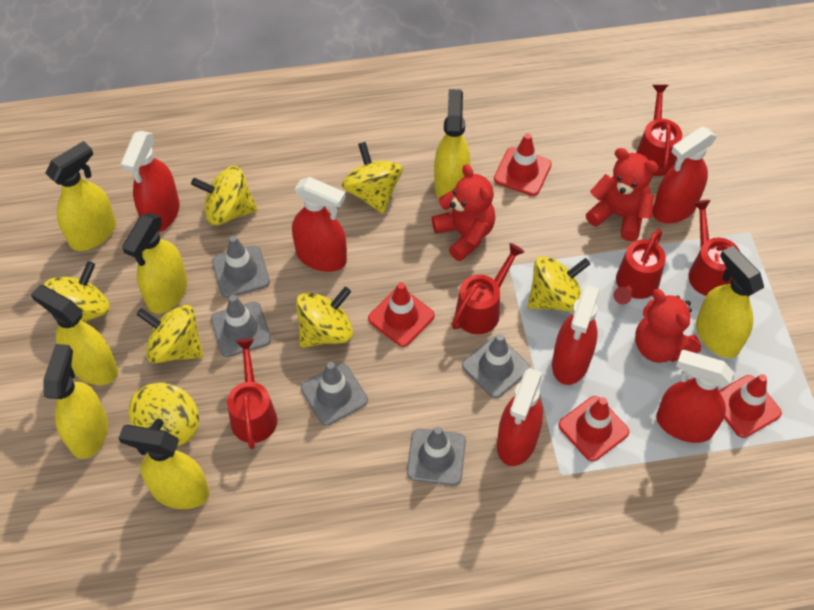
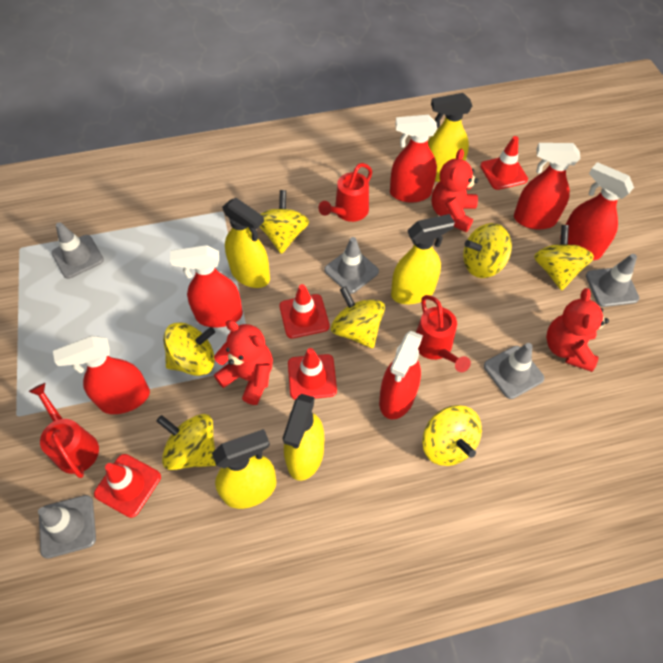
red watering can: 5 -> 3
yellow spray bottle: 7 -> 5

